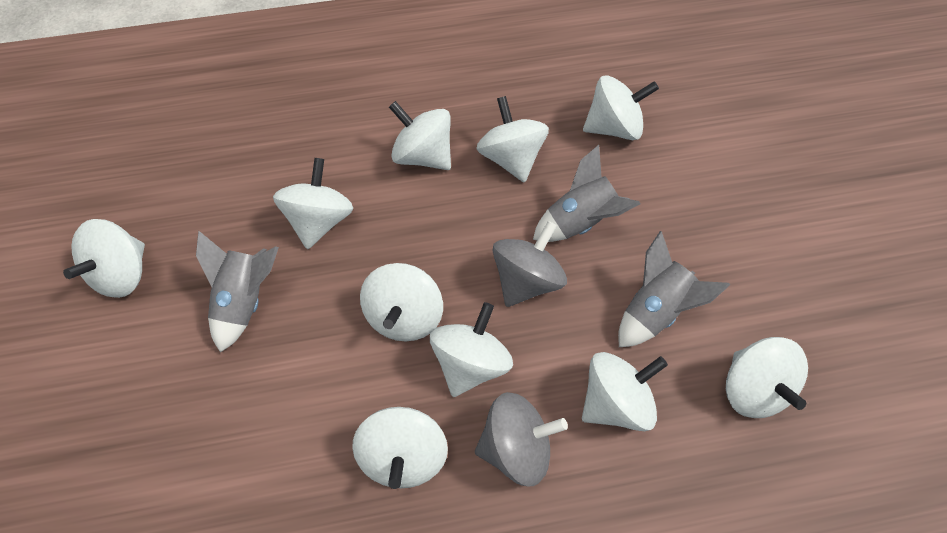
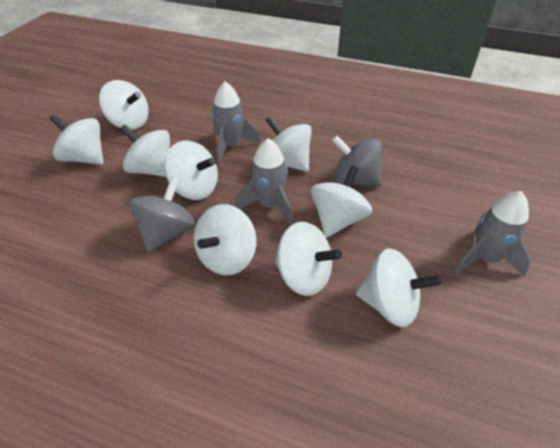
white spinning top: 10 -> 9

